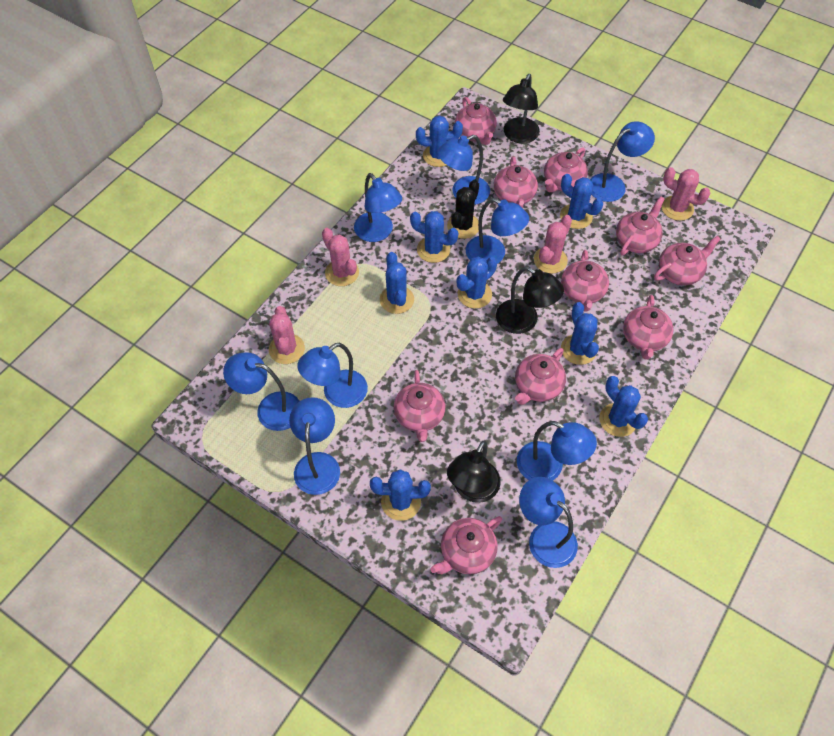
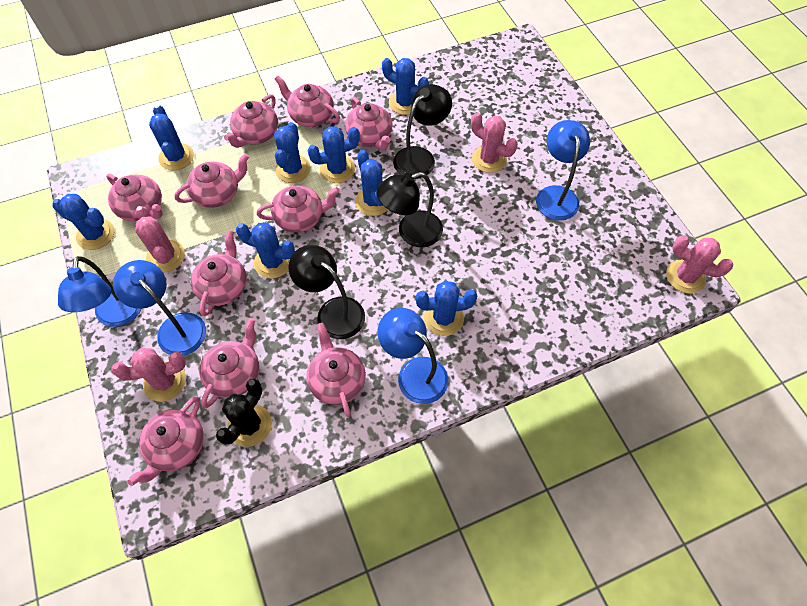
blue lamp: 9 -> 4

